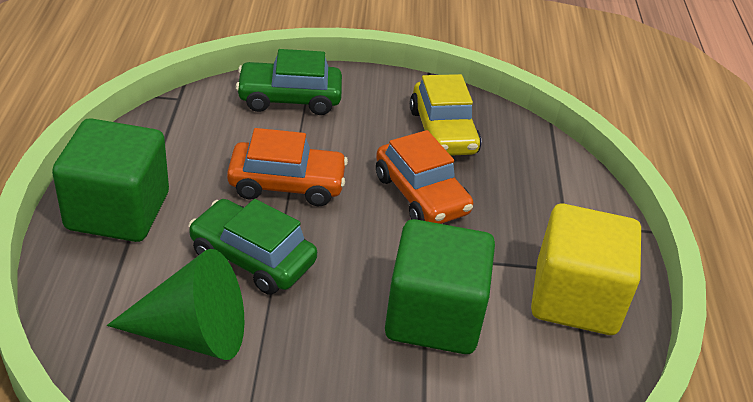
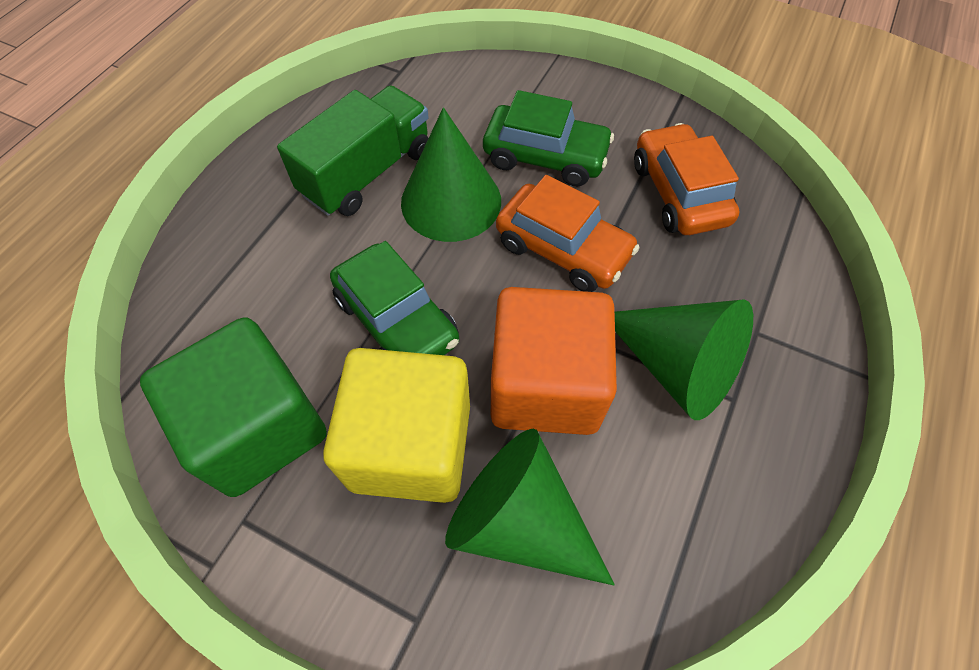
green cone: 1 -> 3
green cube: 2 -> 1
green truck: 0 -> 1
orange cube: 0 -> 1
yellow car: 1 -> 0

